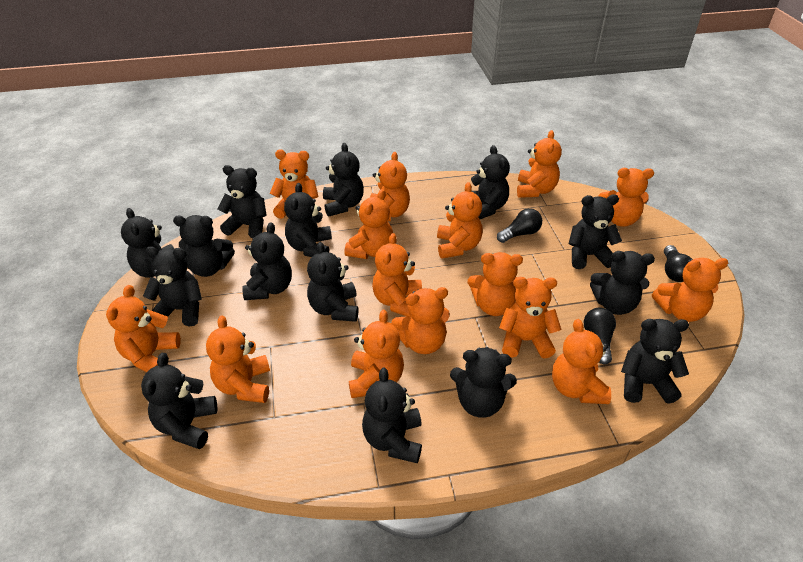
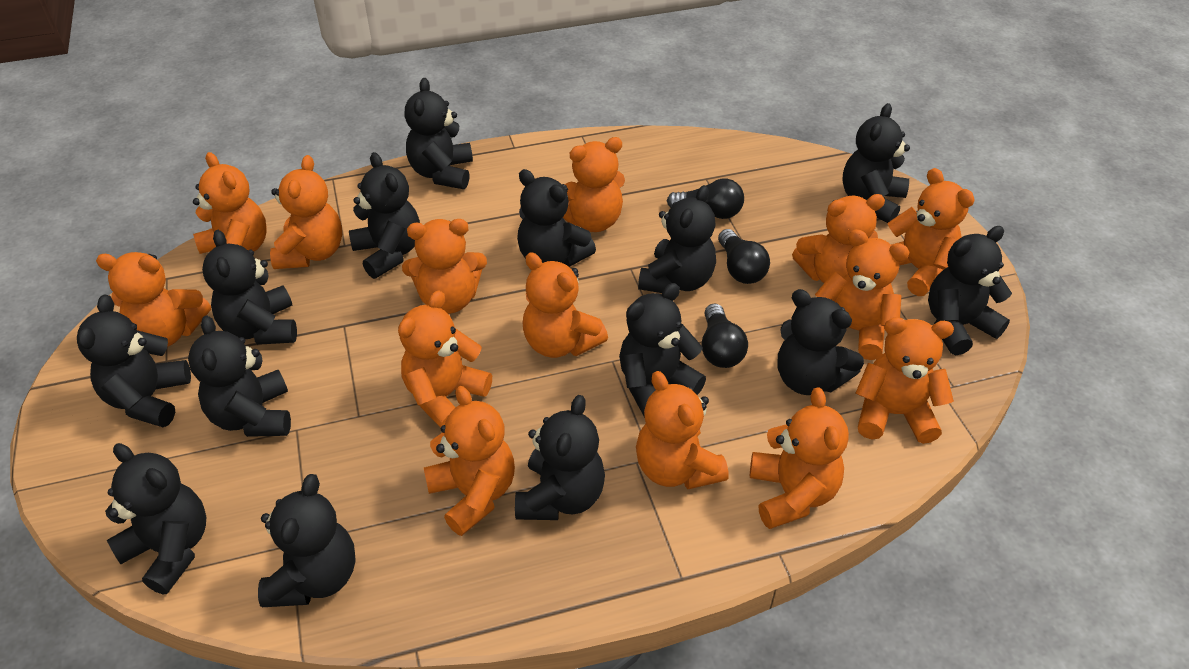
black teddy bear: 15 -> 14
orange teddy bear: 15 -> 14

